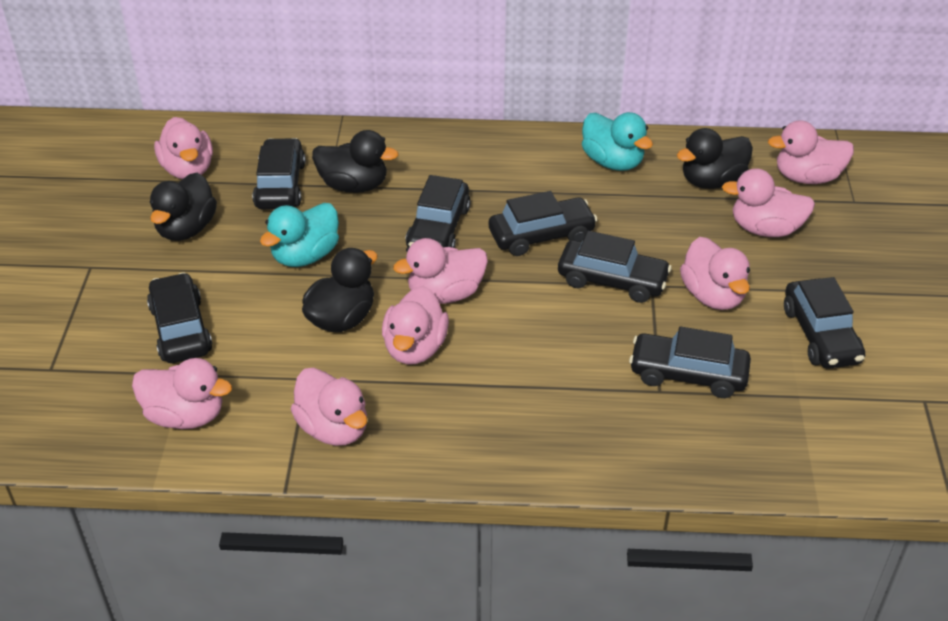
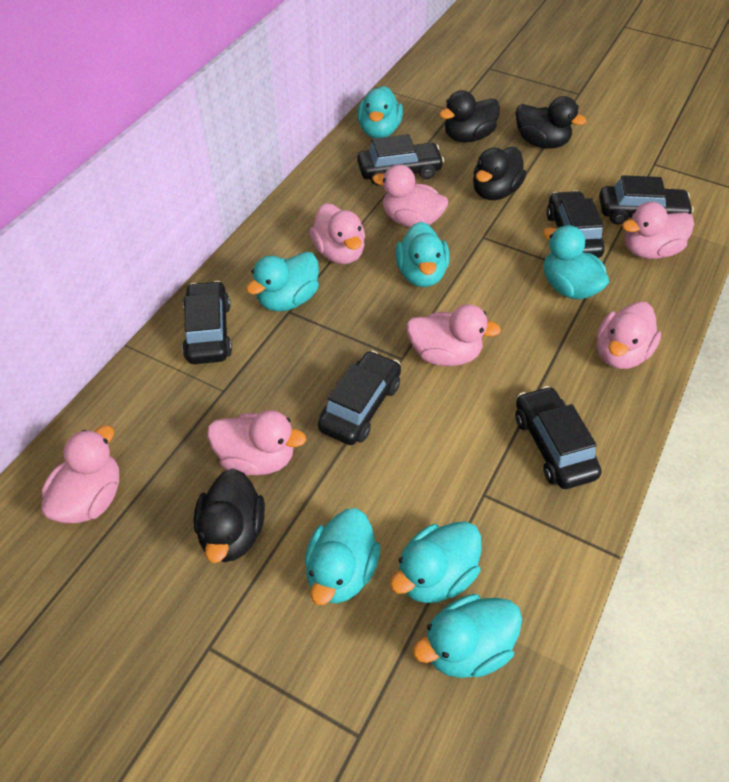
black car: 7 -> 6
pink duck: 8 -> 7
turquoise duck: 2 -> 7

